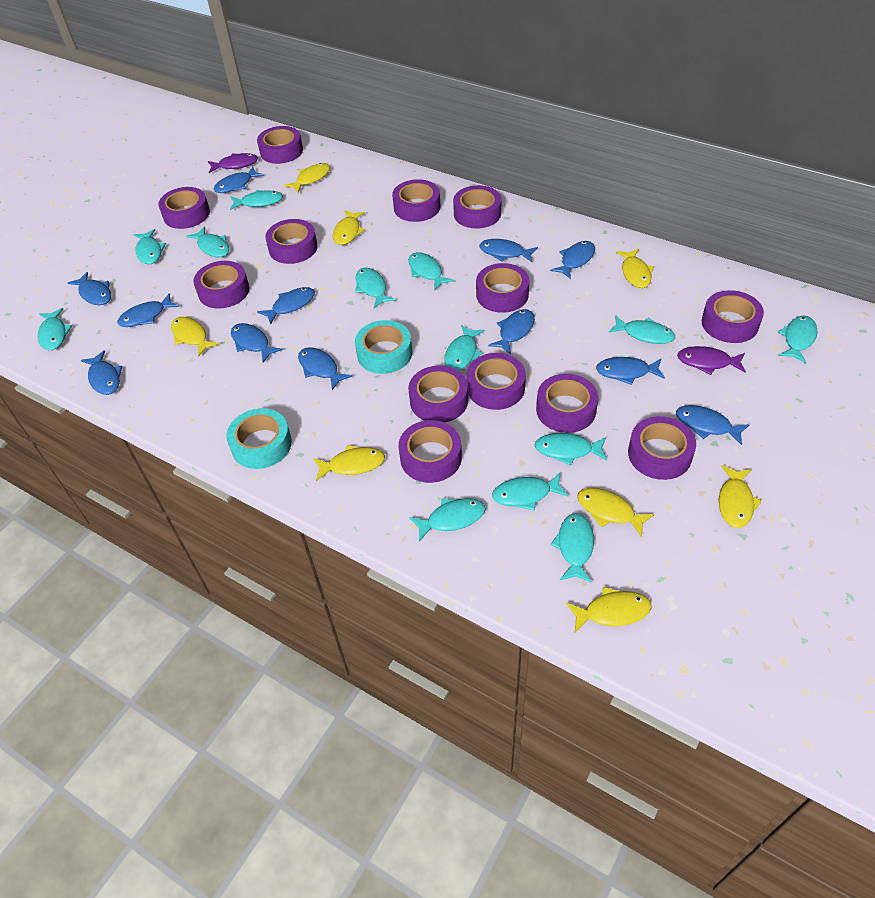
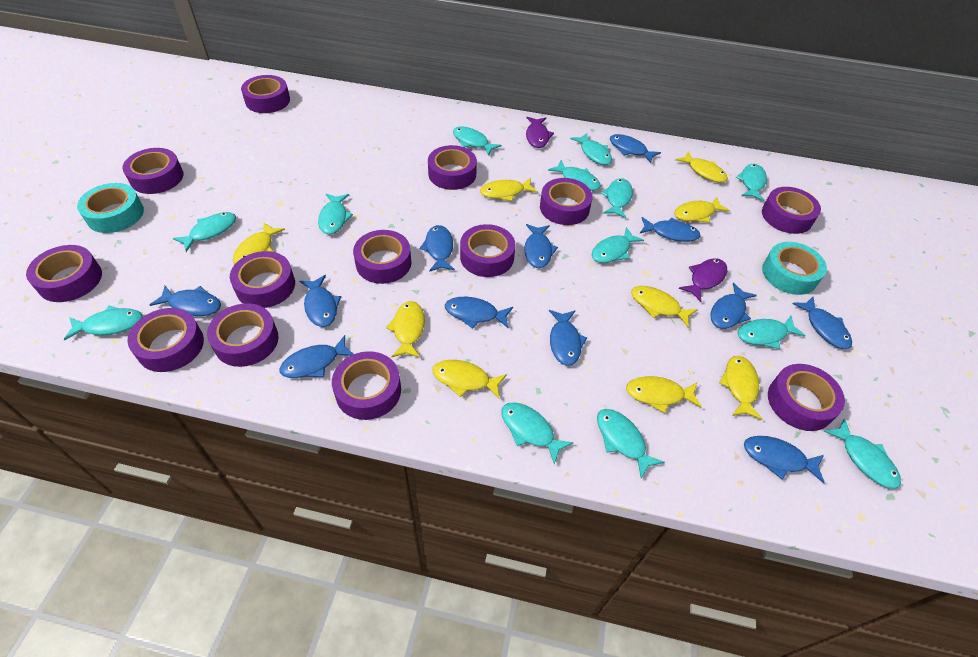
yellow fish: 8 -> 9

